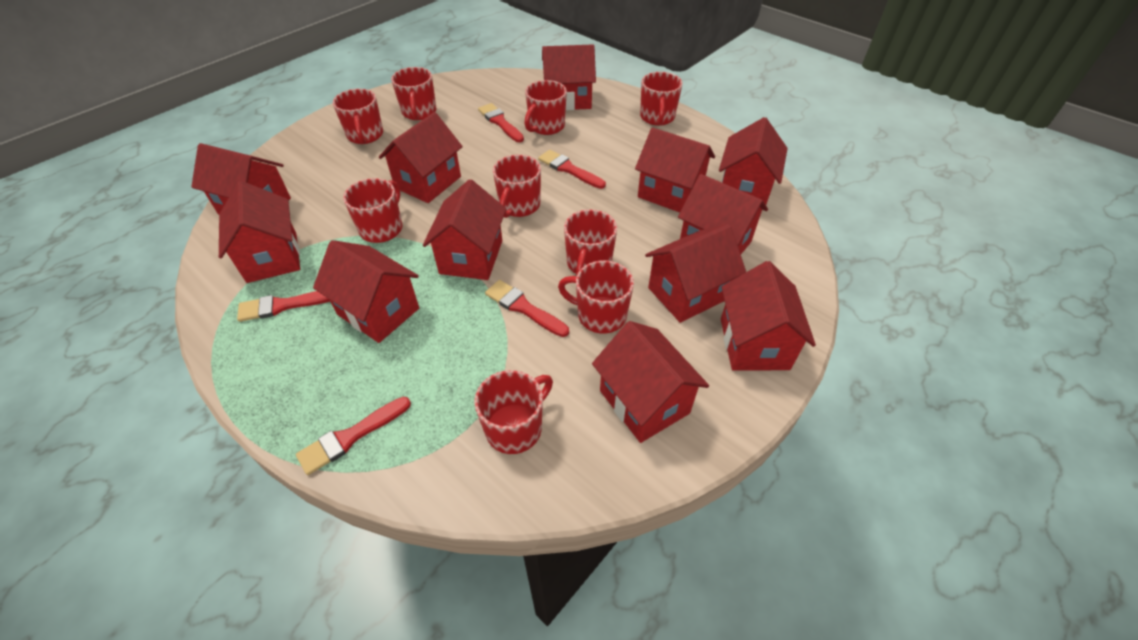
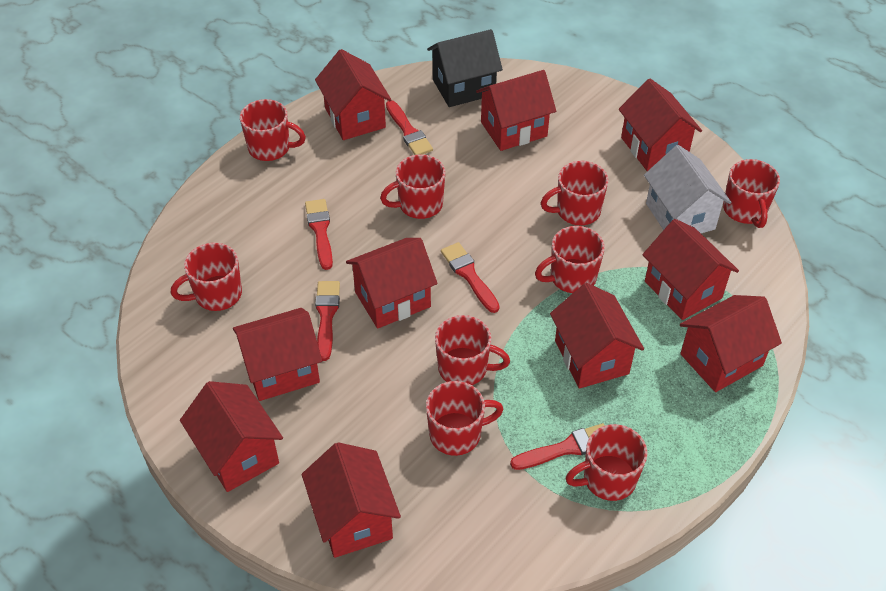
black house: 0 -> 1
red house: 12 -> 10
white house: 0 -> 1

